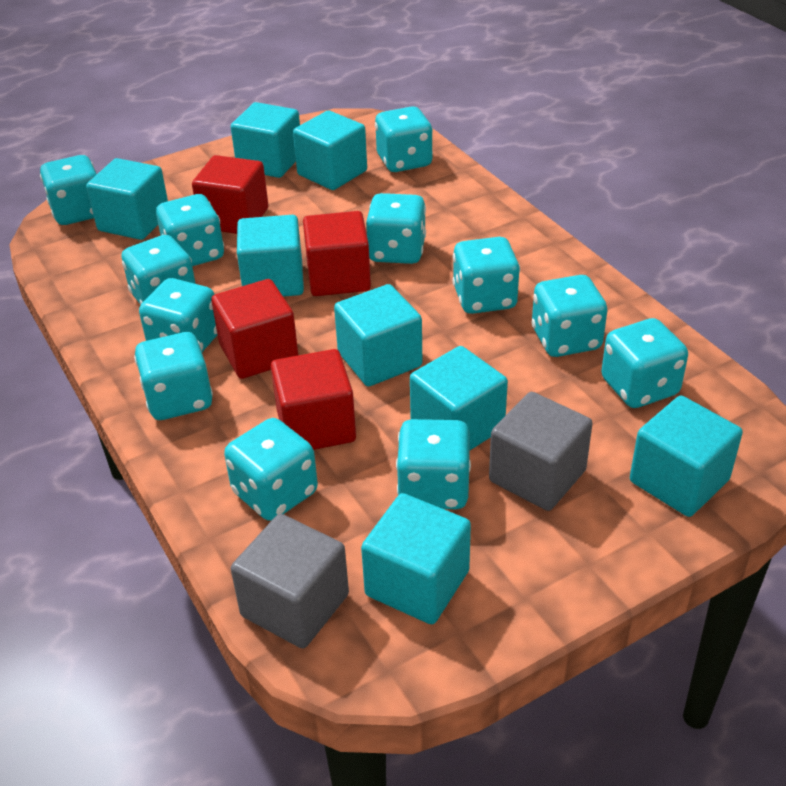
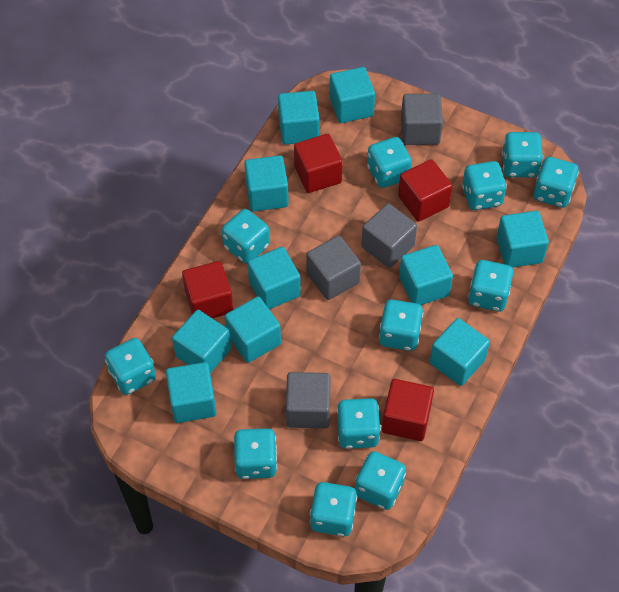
grey cube: 2 -> 4
turquoise cube: 8 -> 10

